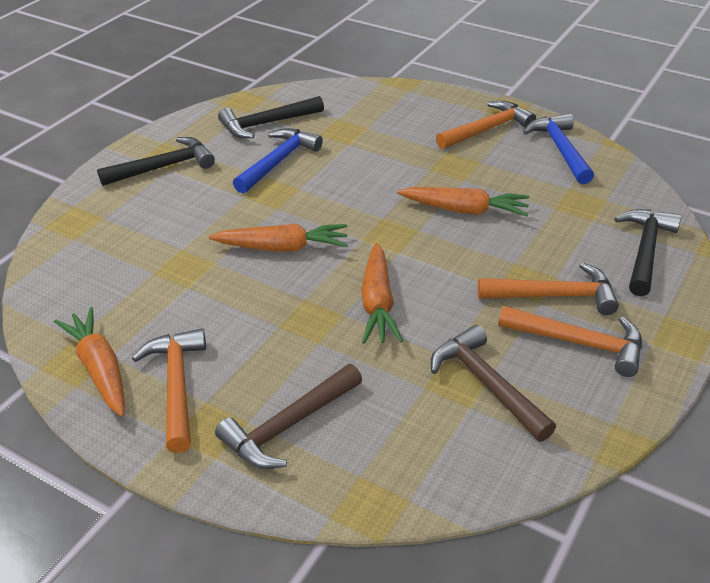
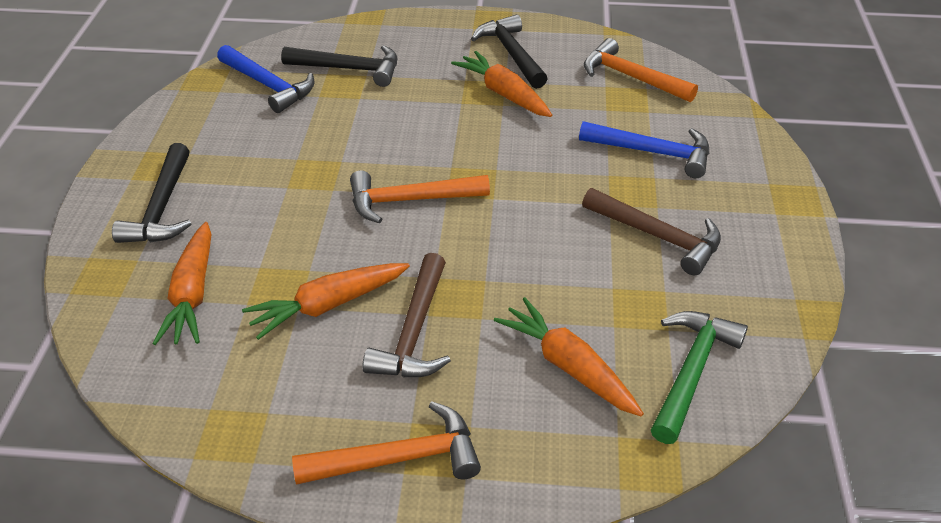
green hammer: 0 -> 1
orange hammer: 4 -> 3

